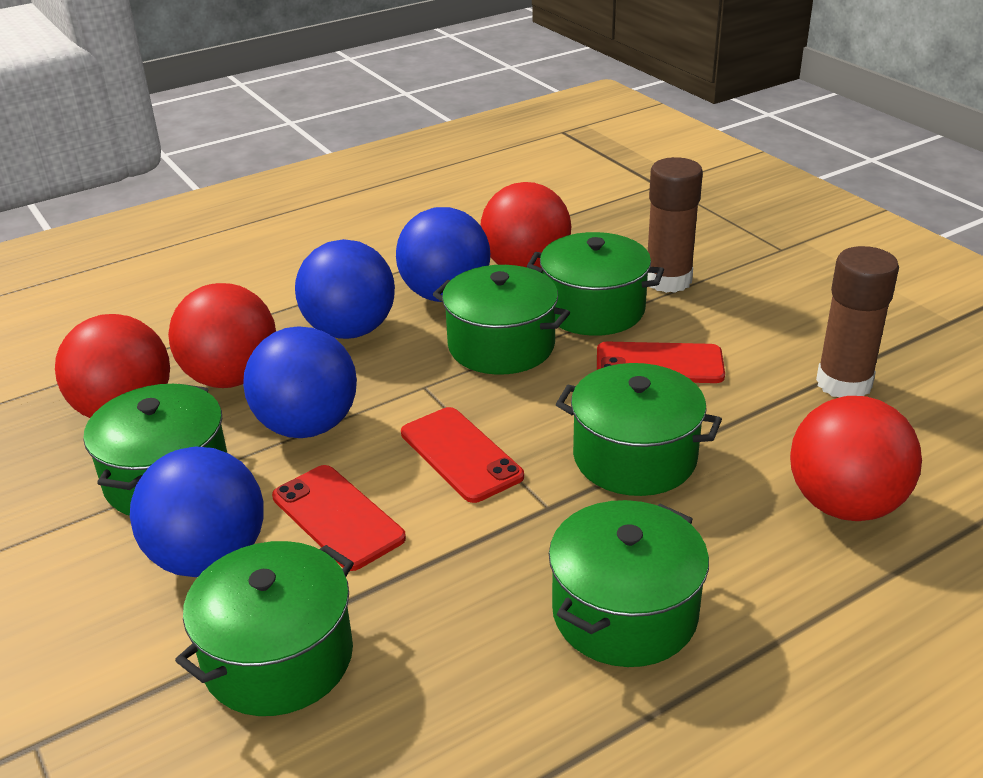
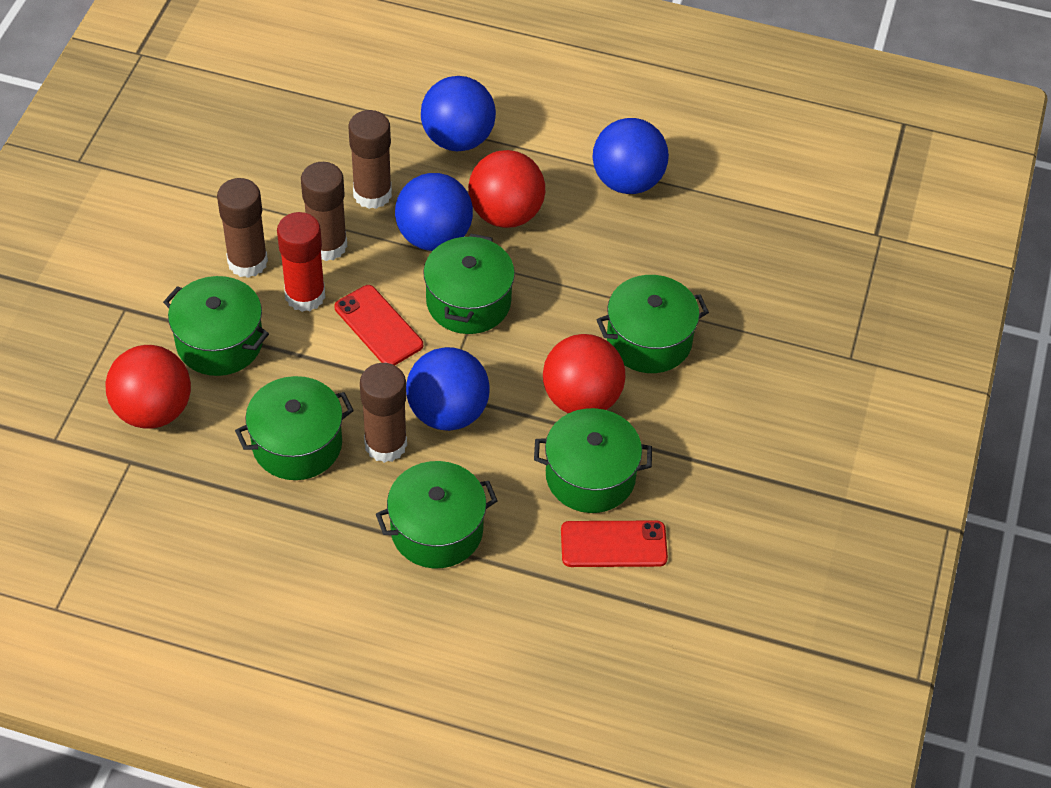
brown glue stick: 2 -> 4
red ball: 4 -> 3
red glue stick: 0 -> 1
red phone: 3 -> 2

